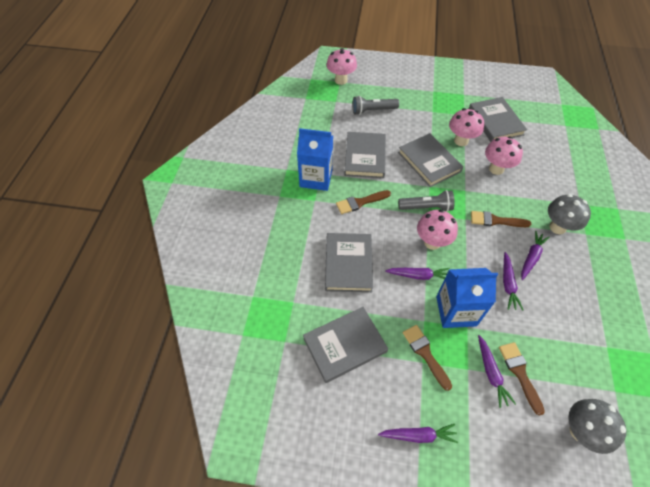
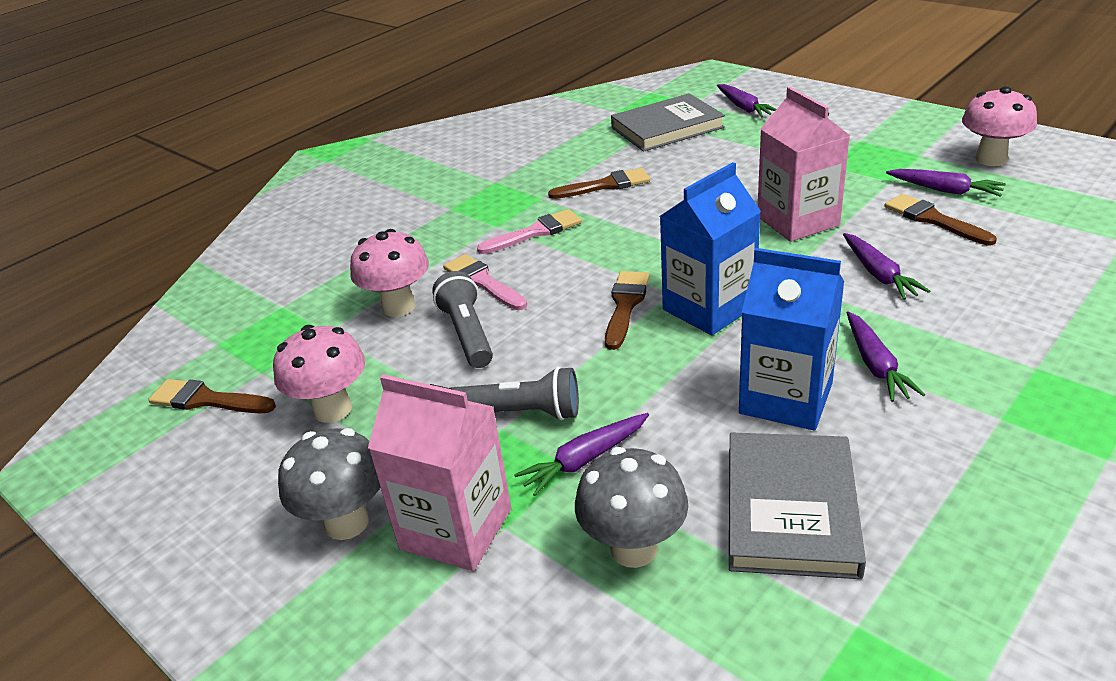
grey book: 5 -> 2
pink brush: 0 -> 2
pink carton: 0 -> 2
pink mushroom: 4 -> 3

